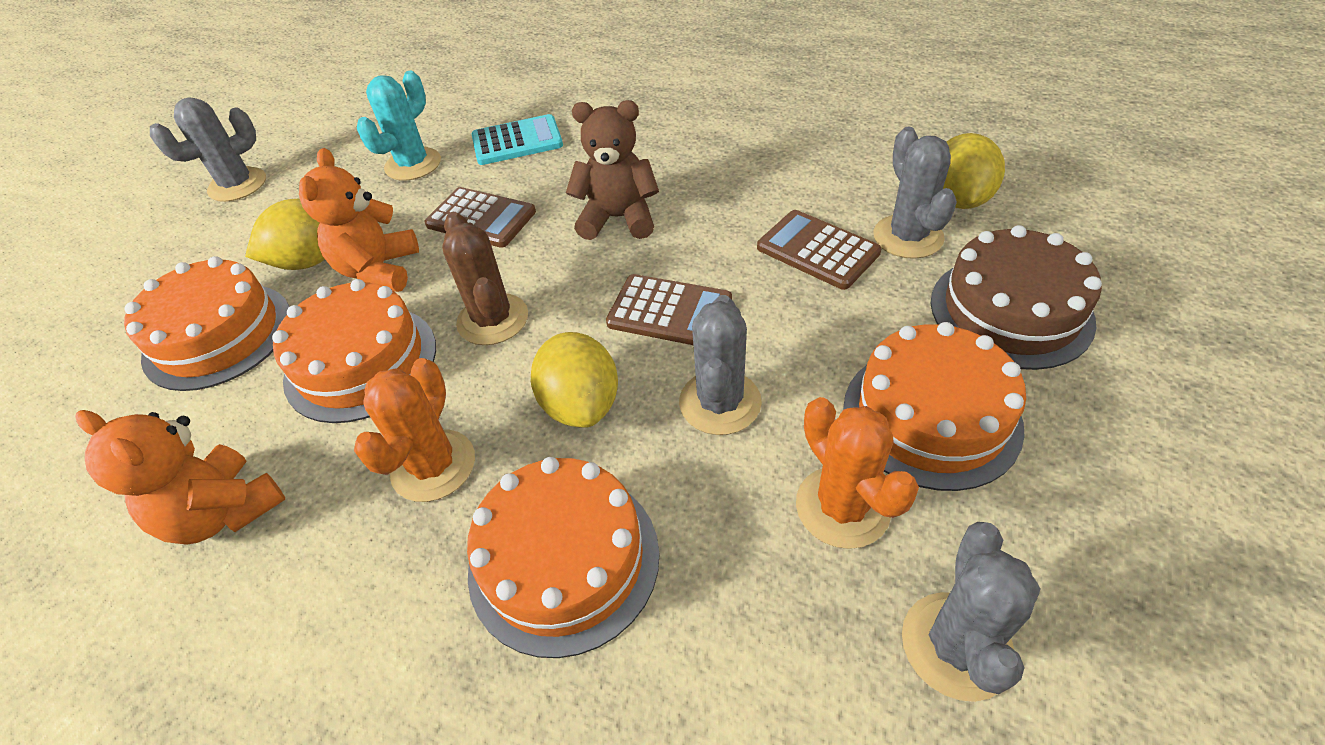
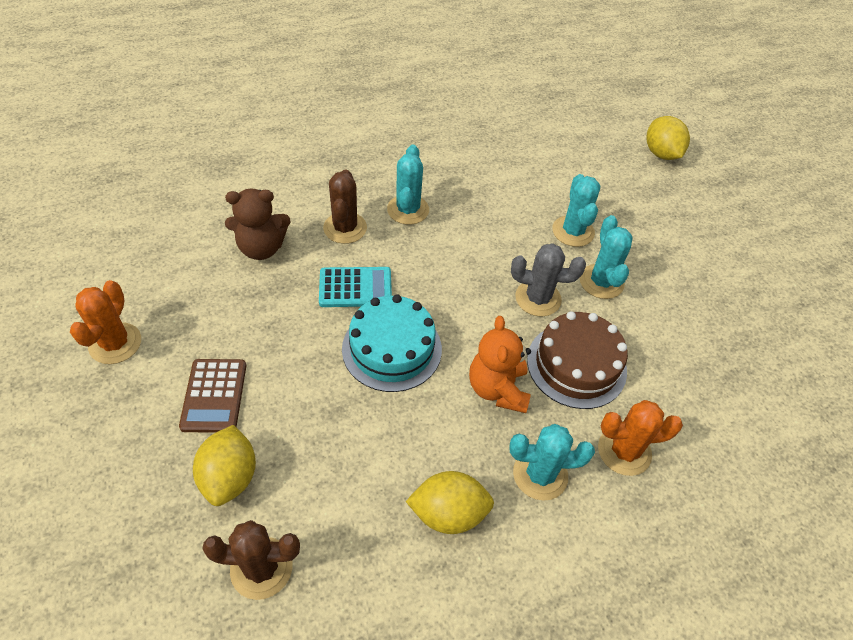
brown cactus: 1 -> 2
brown calculator: 3 -> 1
grey cactus: 4 -> 1
orange cake: 4 -> 0
orange teddy bear: 2 -> 1
turquoise cactus: 1 -> 4
turquoise cake: 0 -> 1

